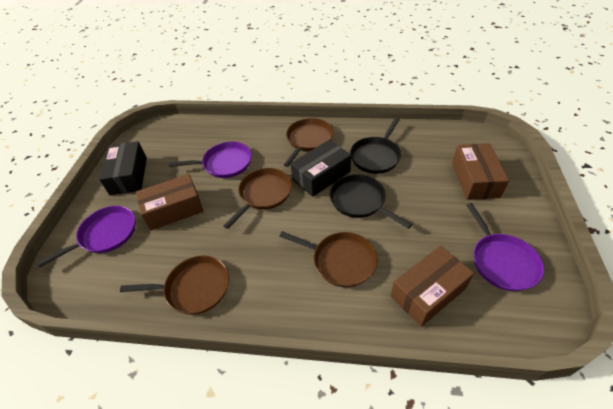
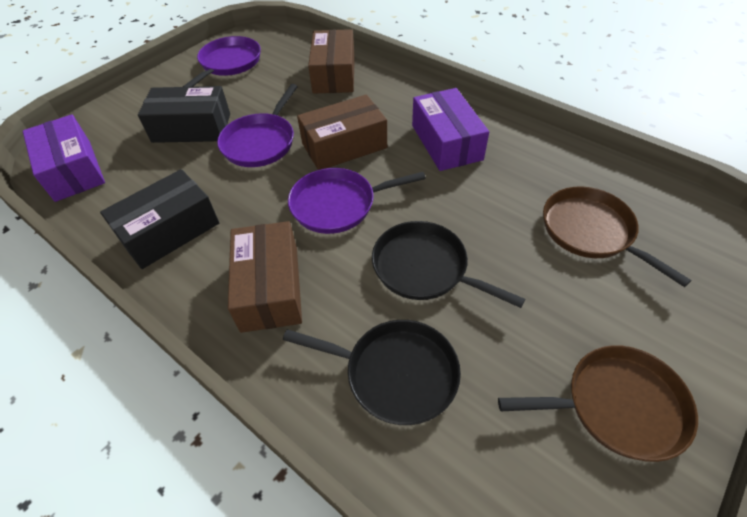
brown pan: 4 -> 2
purple box: 0 -> 2

